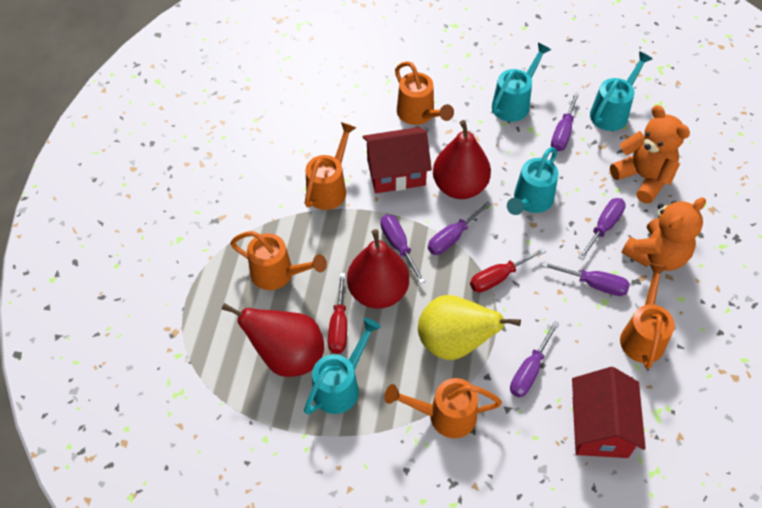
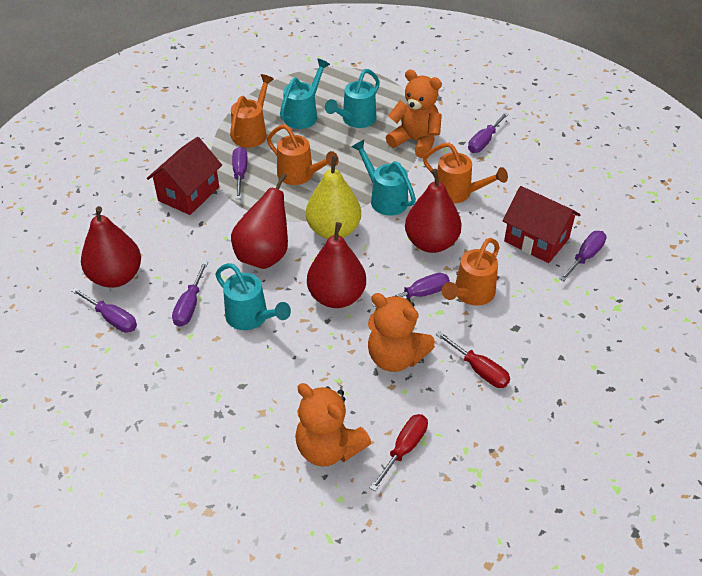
orange teddy bear: 2 -> 3
orange watering can: 5 -> 4
red pear: 3 -> 4

